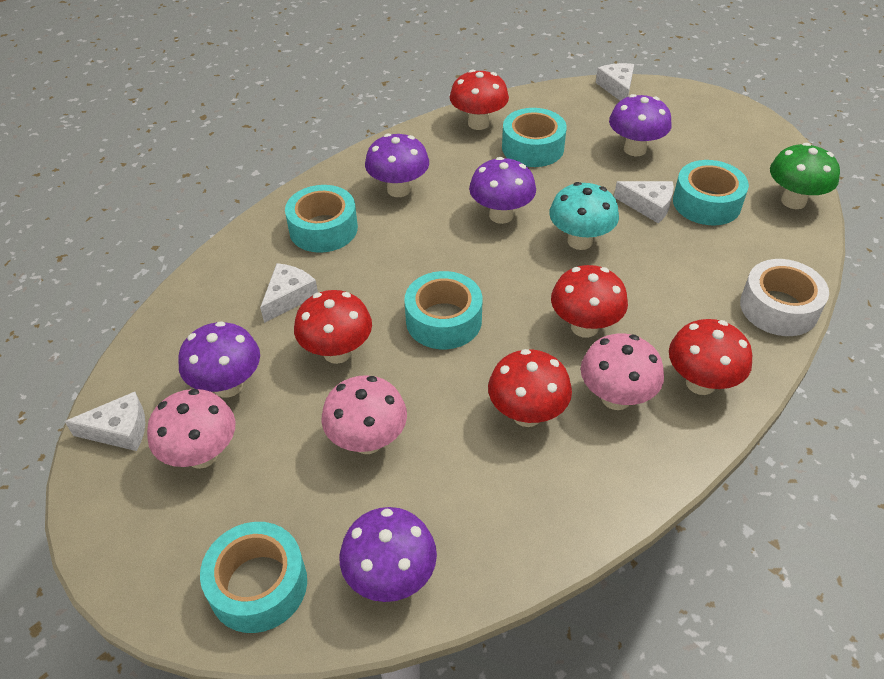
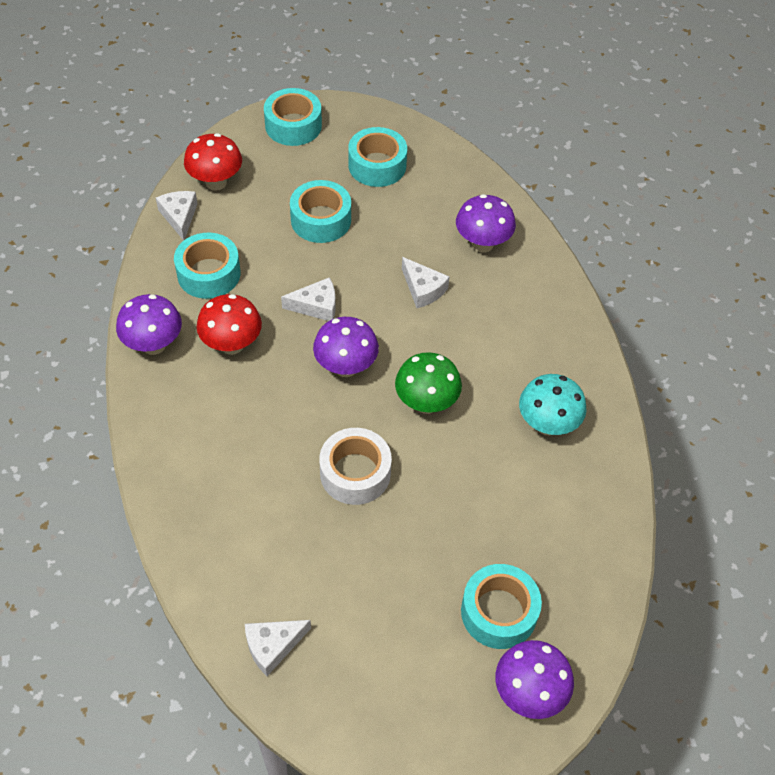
pink mushroom: 3 -> 0
purple mushroom: 5 -> 4
red mushroom: 5 -> 2

